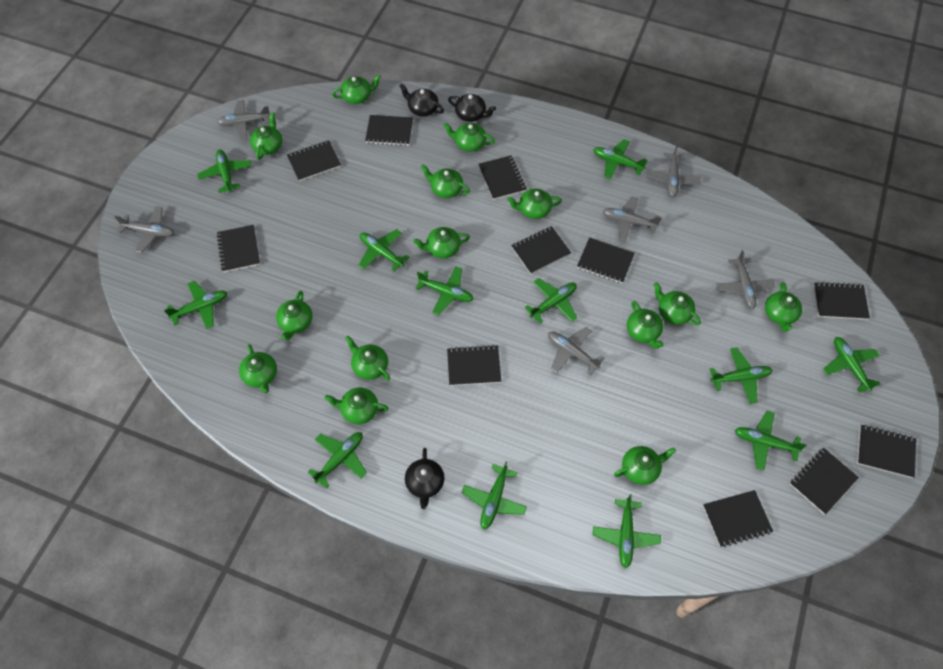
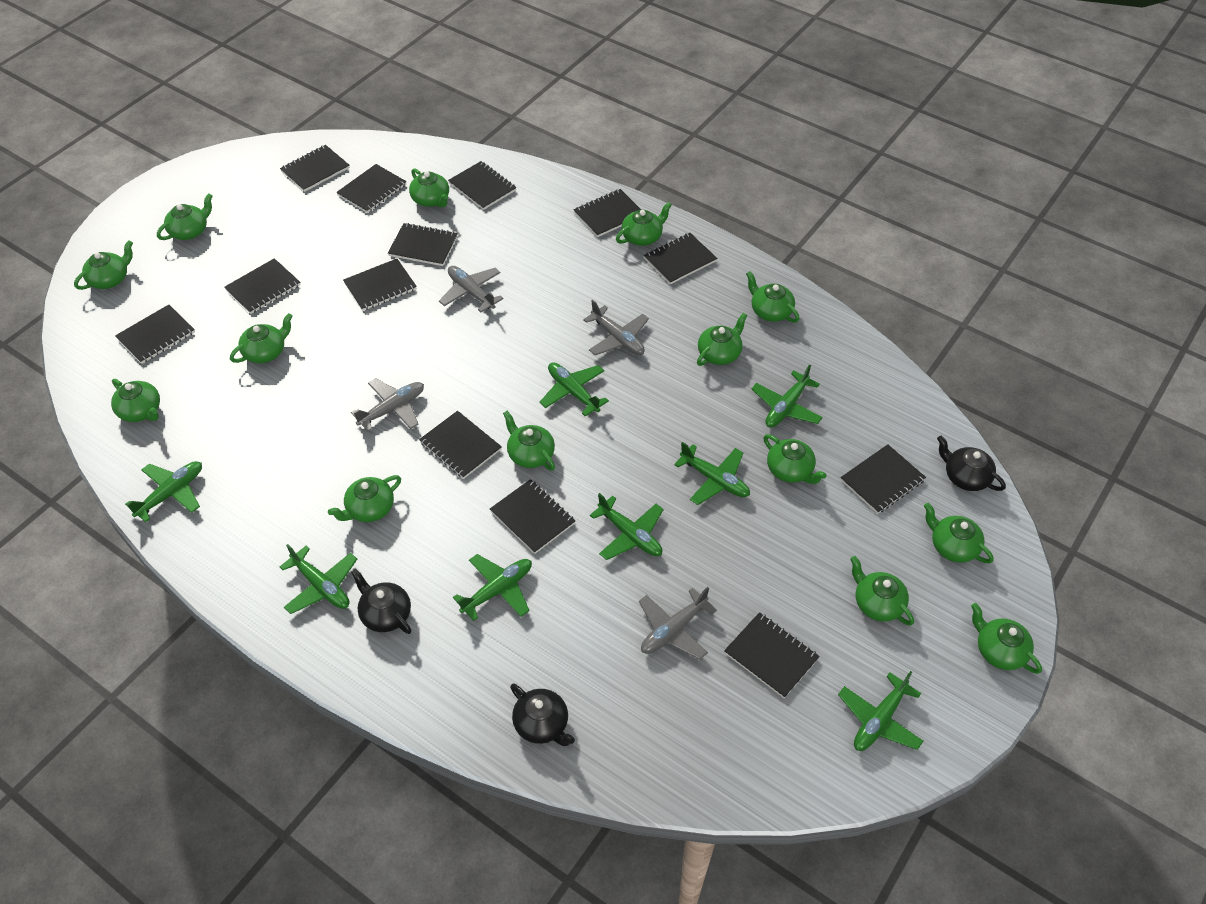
black notebook: 11 -> 13
green plane: 12 -> 8
grey plane: 6 -> 4

